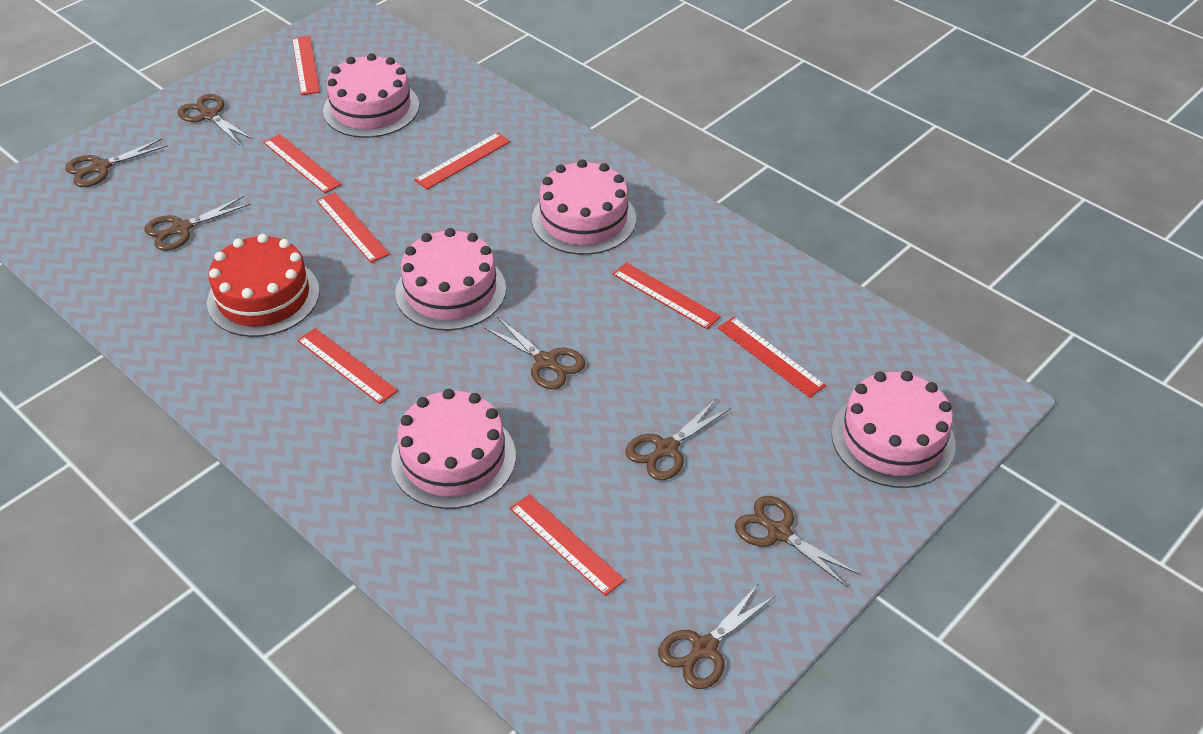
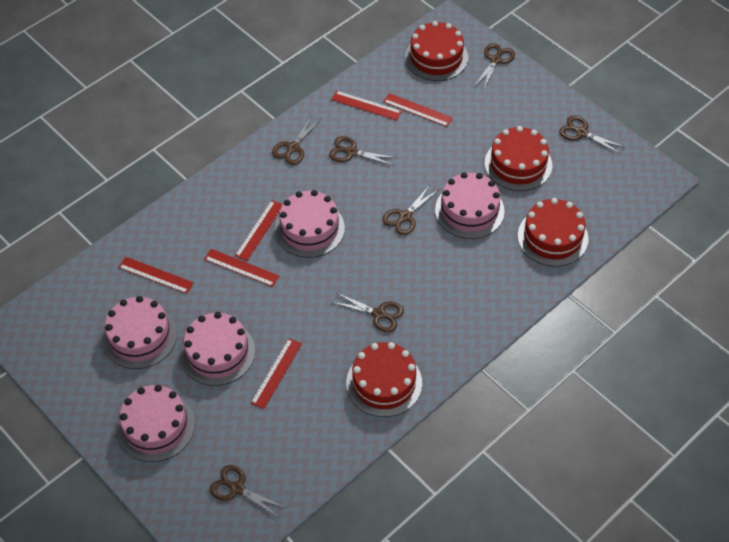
red cake: 1 -> 4
red ruler: 8 -> 6

